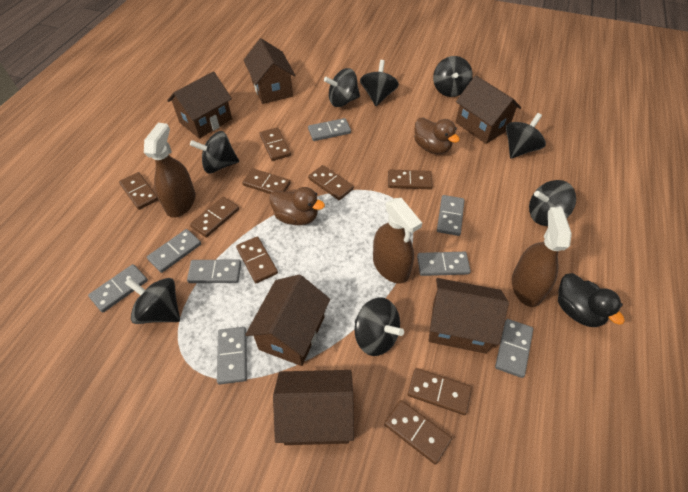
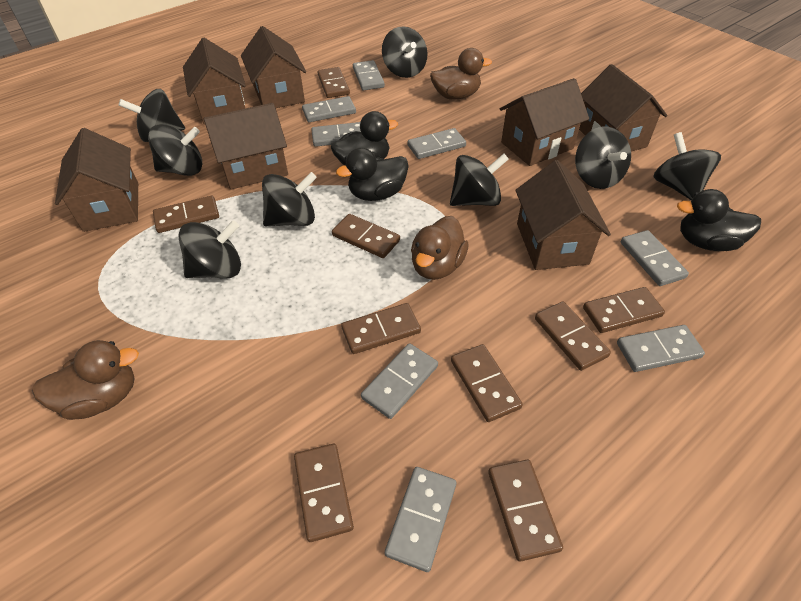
black duck: 1 -> 3
brown duck: 2 -> 3
brown house: 6 -> 7
brown spray bottle: 3 -> 0

